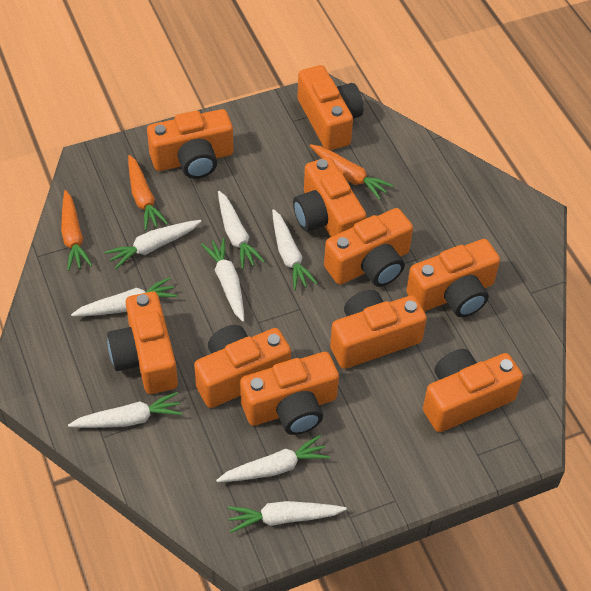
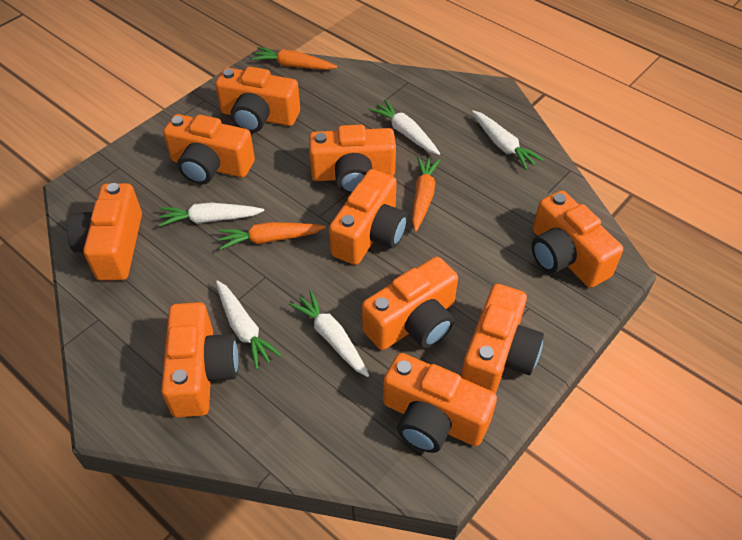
white carrot: 8 -> 5

